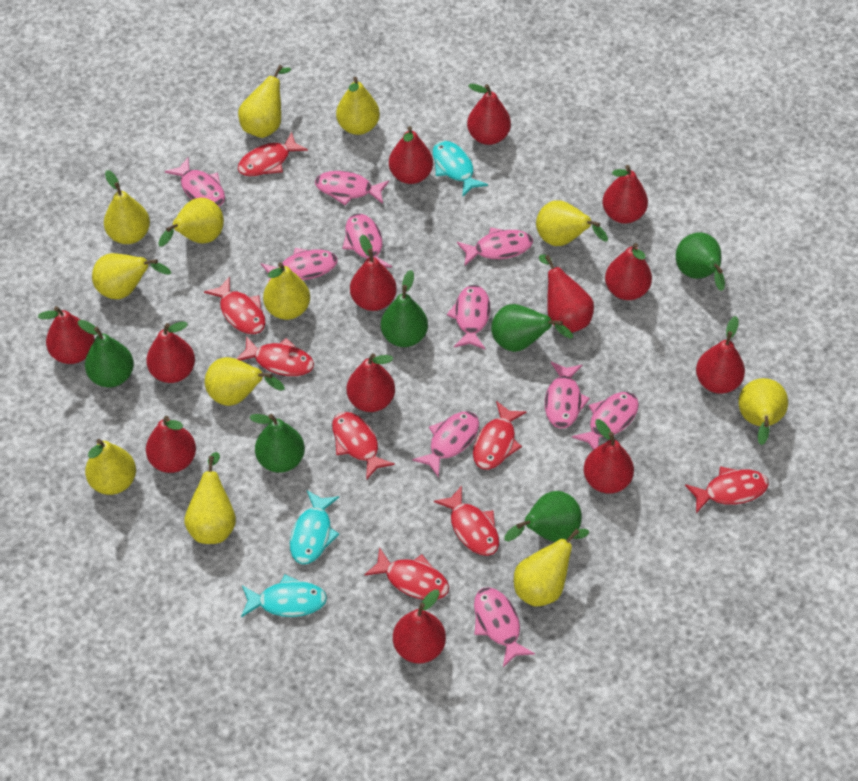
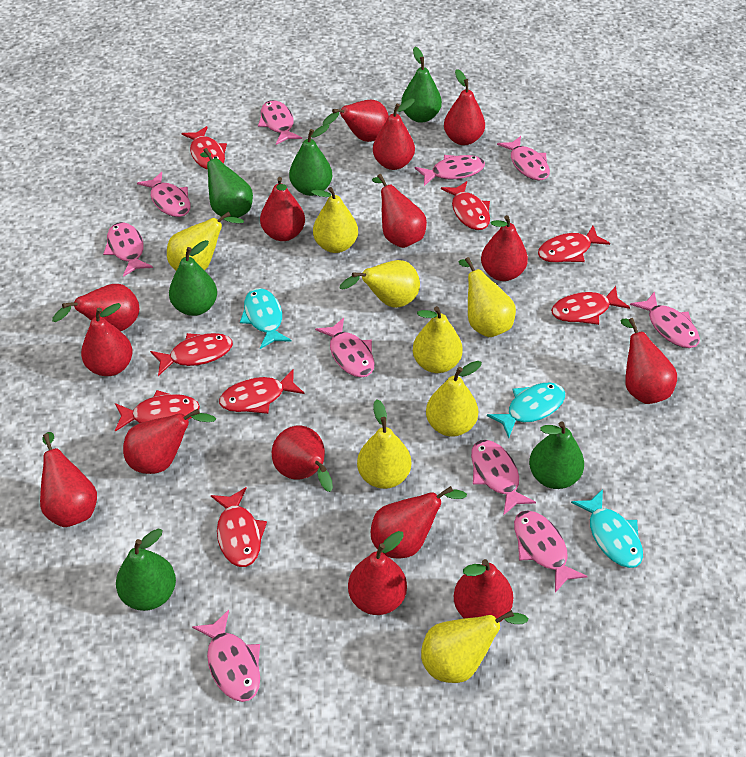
red pear: 13 -> 15
yellow pear: 12 -> 8

